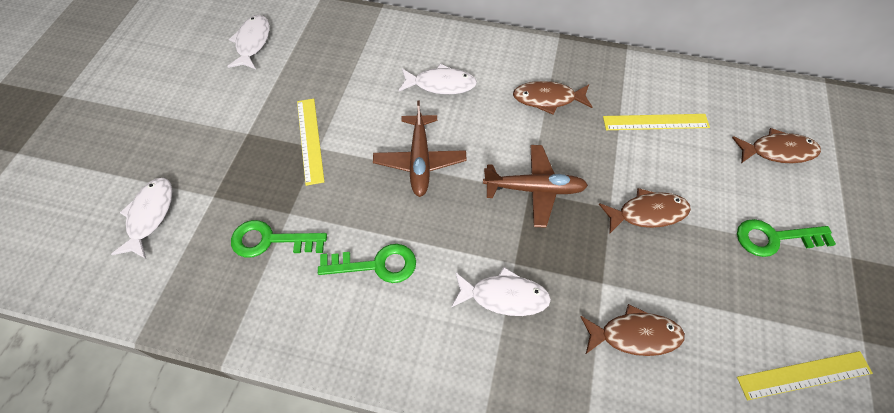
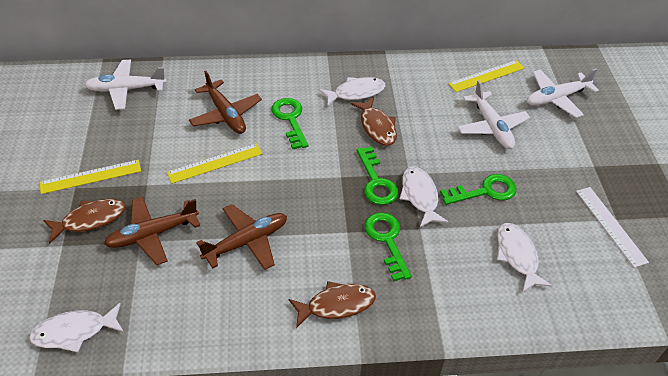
brown fish: 4 -> 3
brown plane: 2 -> 3
green key: 3 -> 4
white plane: 0 -> 3
white ruler: 0 -> 1

